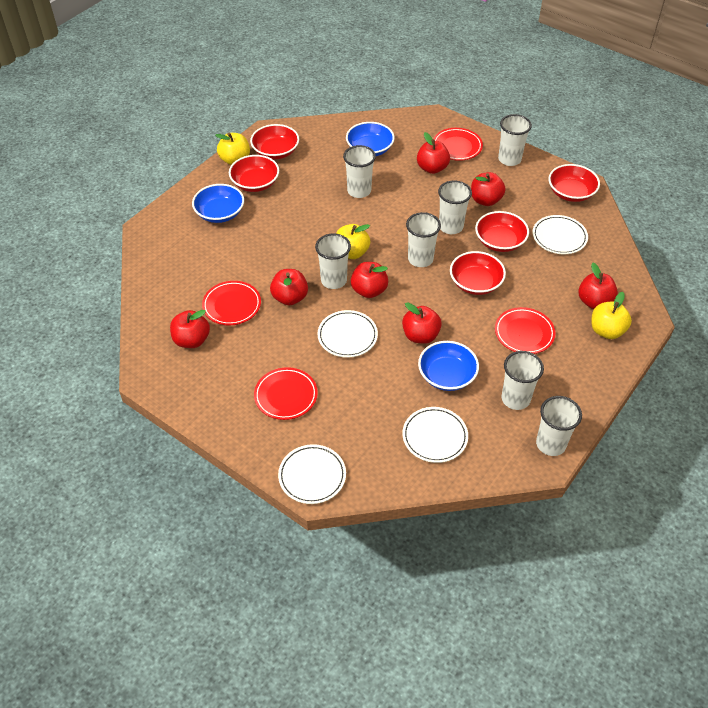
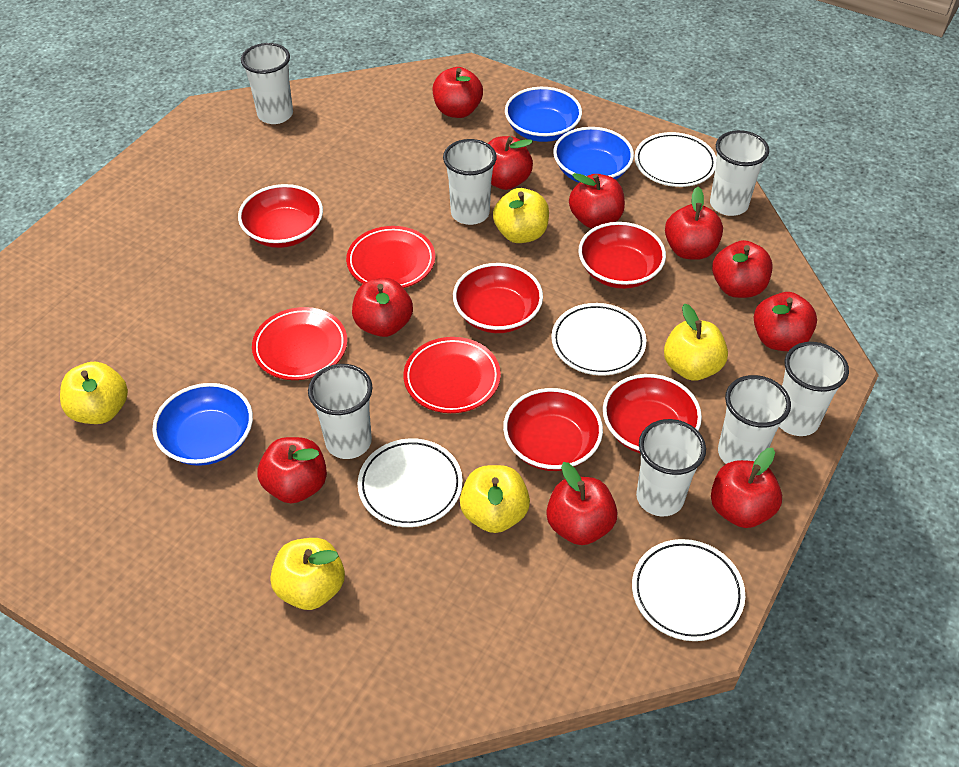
red apple: 7 -> 10
red plate: 4 -> 3
yellow apple: 3 -> 5

